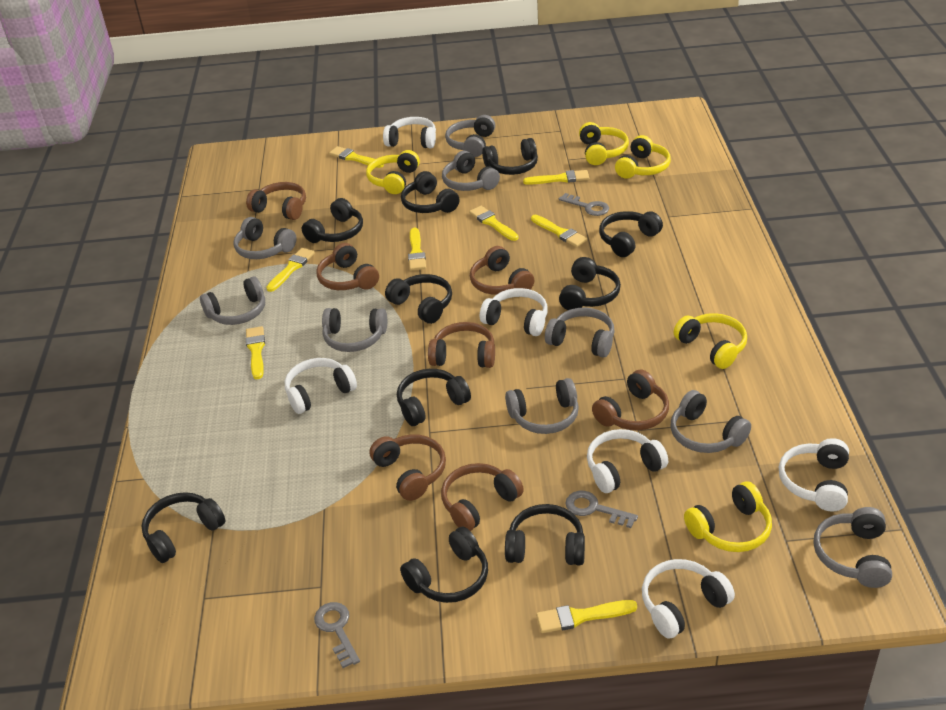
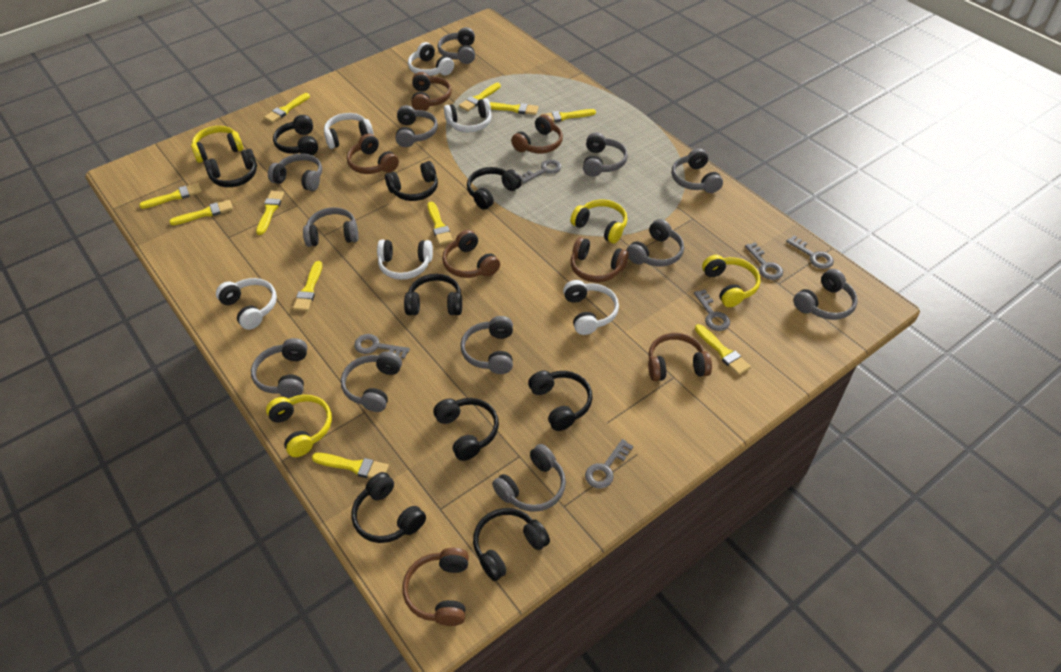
black headphones: 10 -> 9
grey headphones: 9 -> 12
grey key: 3 -> 6
yellow brush: 8 -> 11
yellow headphones: 5 -> 4

